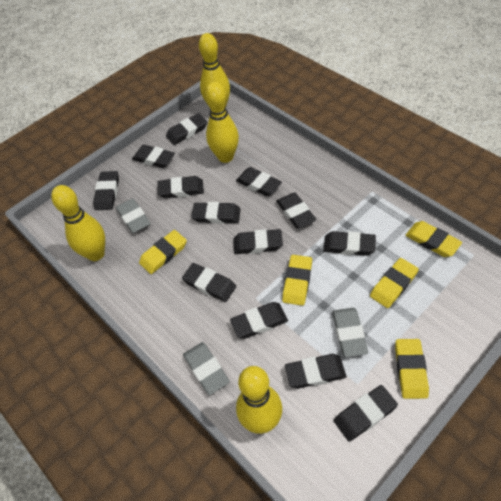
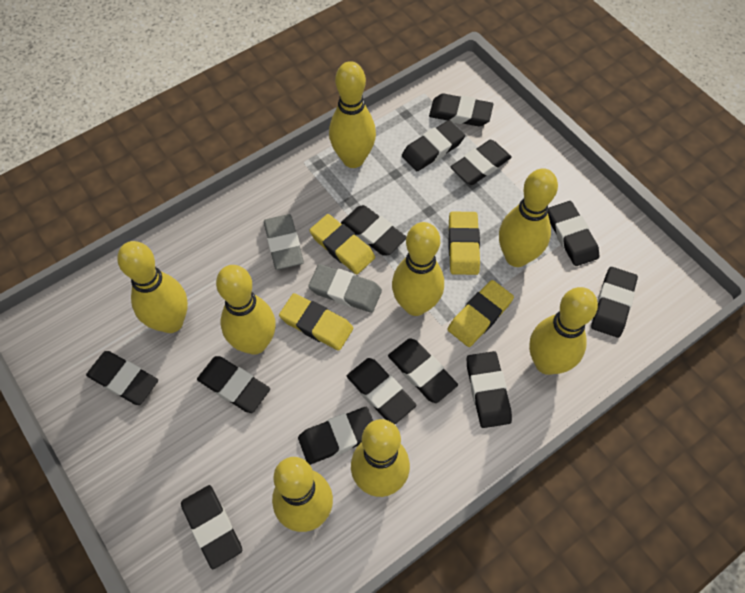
grey eraser: 3 -> 2
yellow bowling pin: 4 -> 8
yellow eraser: 5 -> 4

